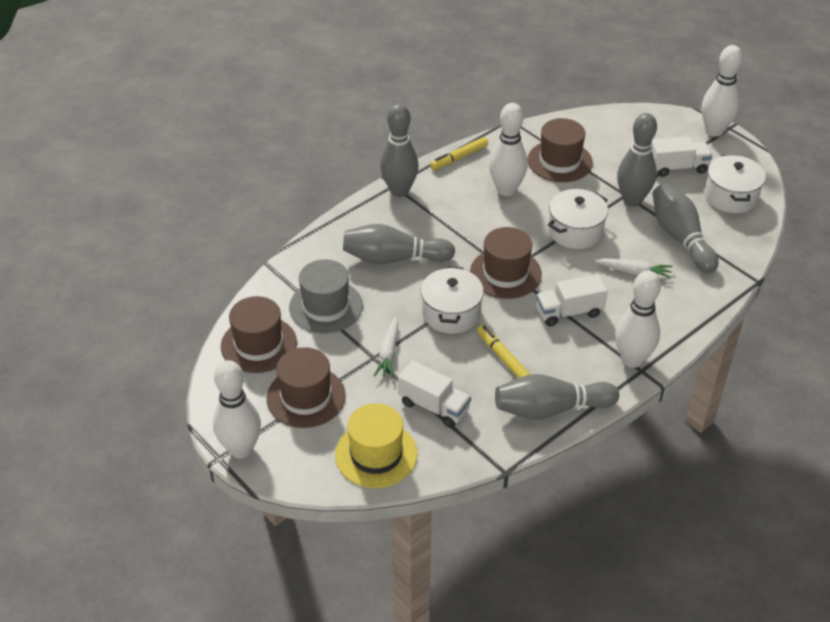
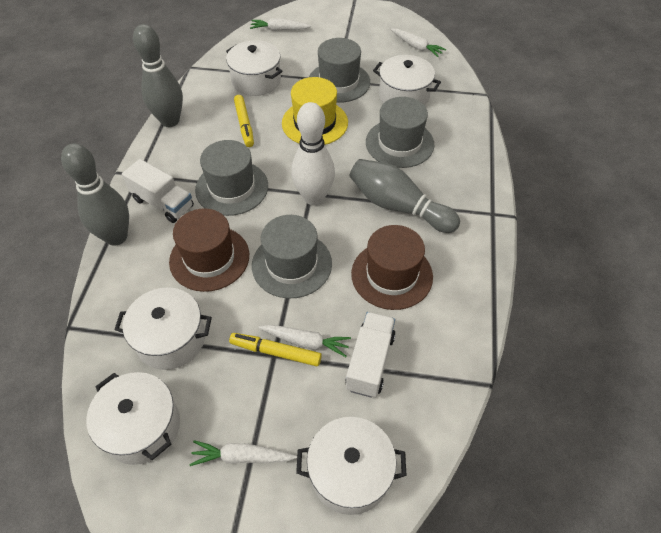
brown hat: 4 -> 2
grey bowling pin: 5 -> 3
grey hat: 1 -> 4
white bowling pin: 4 -> 1
white carrot: 2 -> 4
white pot: 3 -> 5
white truck: 3 -> 2

